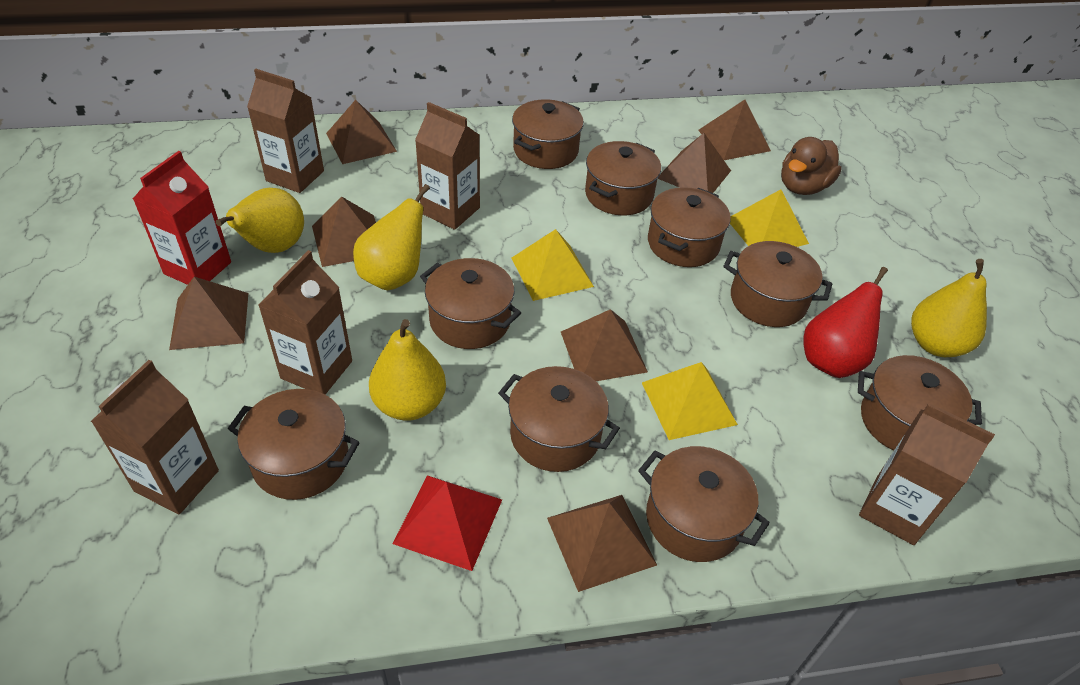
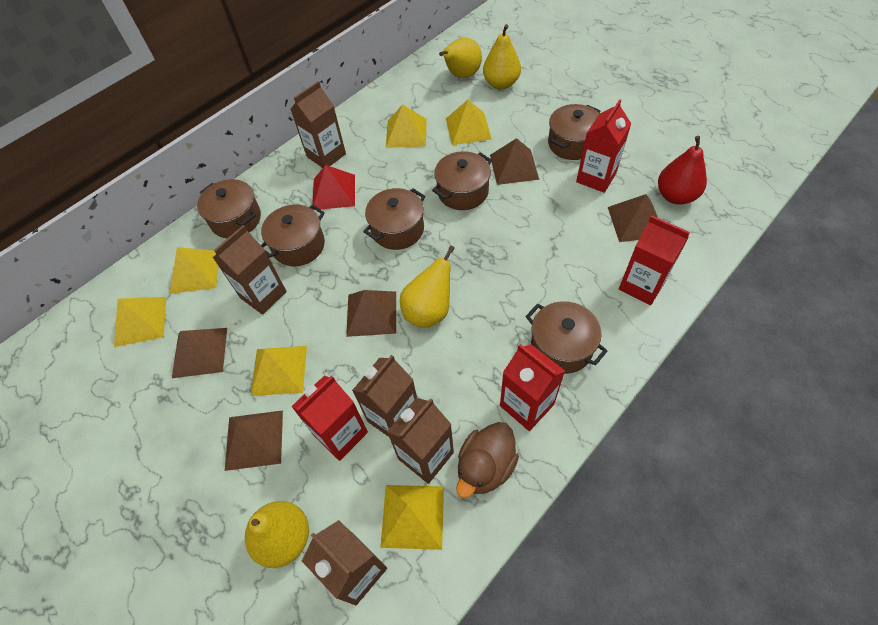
brown pot: 9 -> 6
brown pyramid: 7 -> 5
red carton: 1 -> 4
yellow pyramid: 3 -> 6

